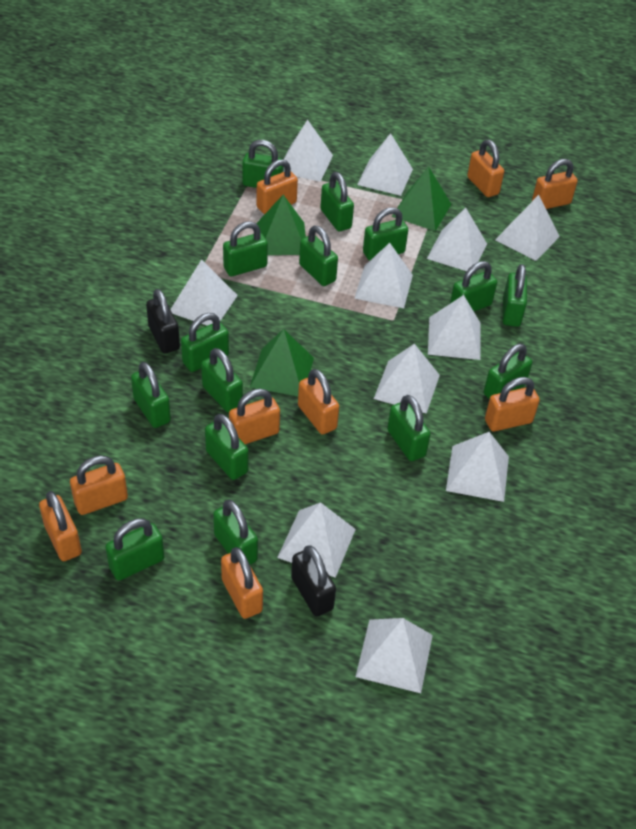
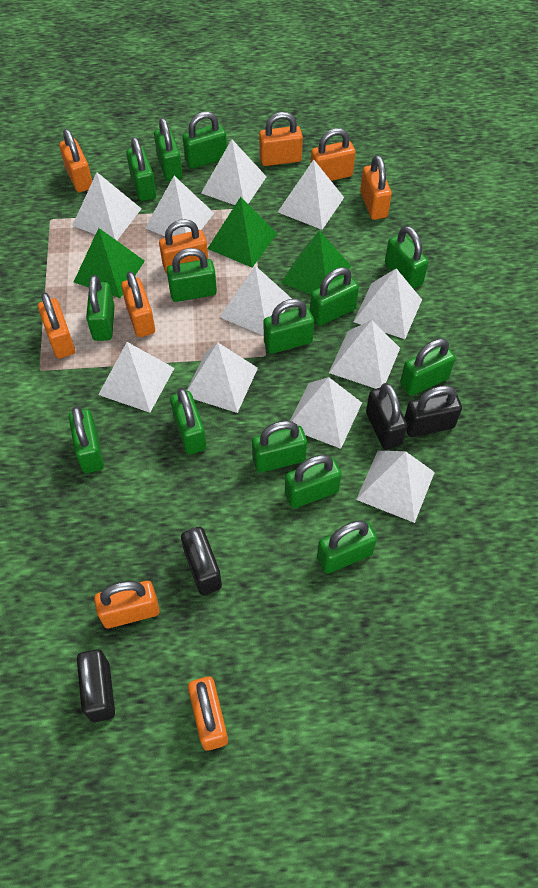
black padlock: 2 -> 4
green padlock: 15 -> 14

